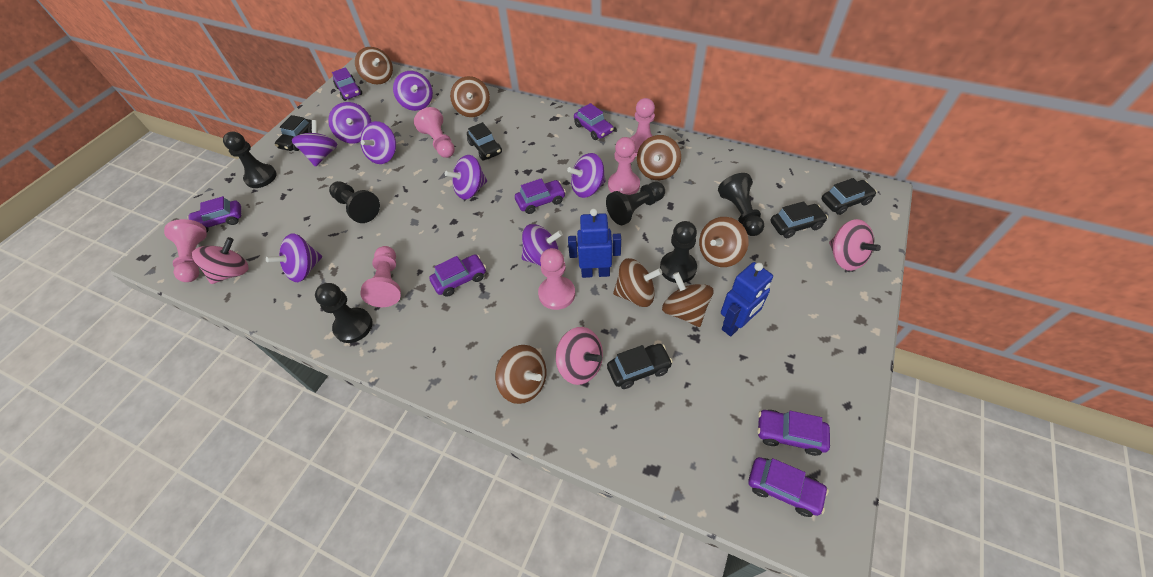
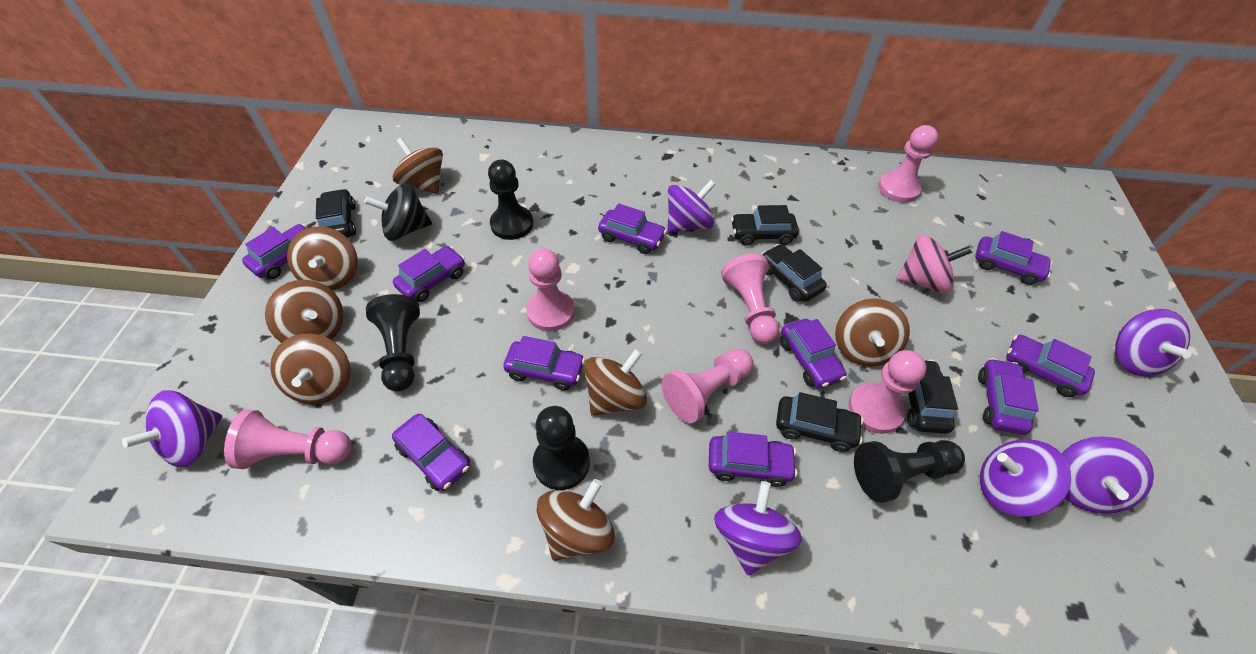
black pawn: 6 -> 4
black spinning top: 0 -> 1
blue robot: 2 -> 0
pink spinning top: 3 -> 1
purple car: 7 -> 10
purple spinning top: 8 -> 6

